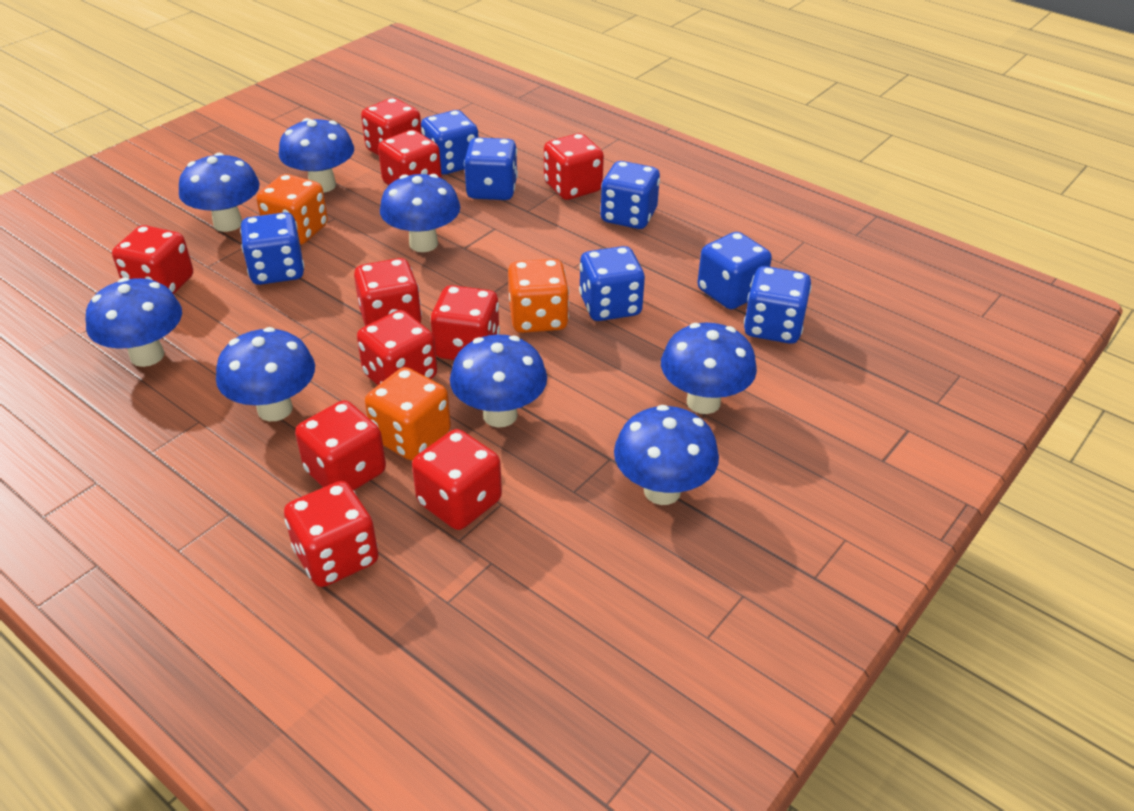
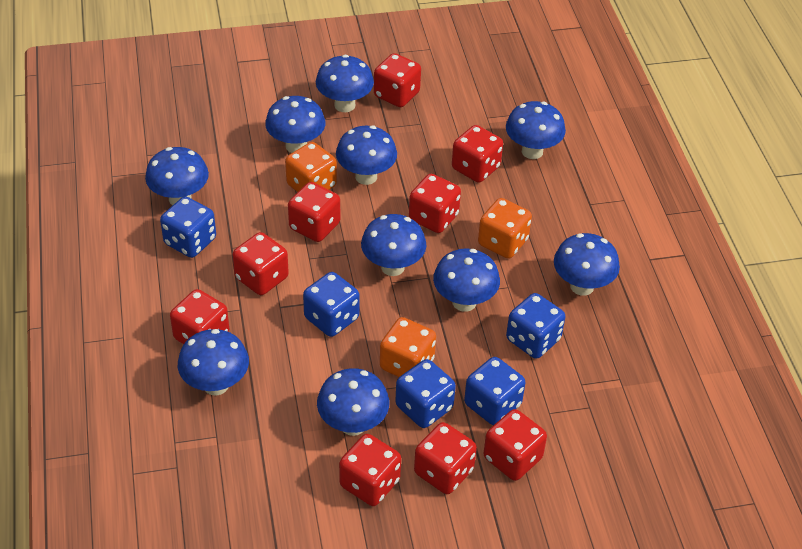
blue dice: 7 -> 5
blue mushroom: 8 -> 10
red dice: 10 -> 9

